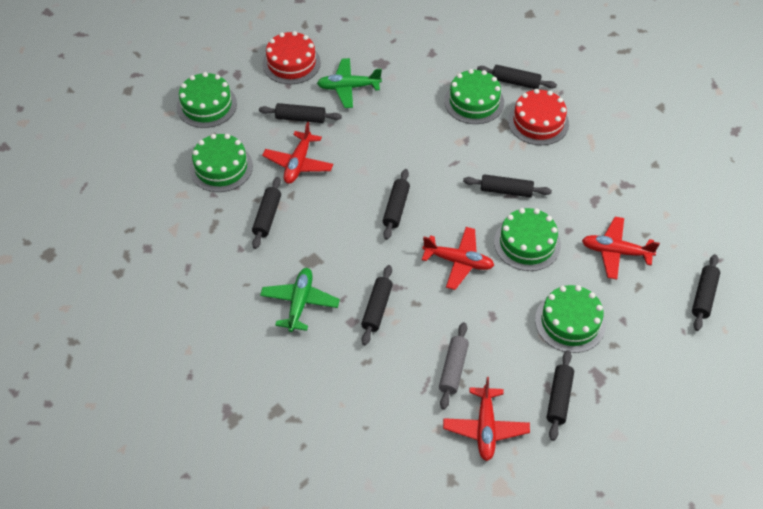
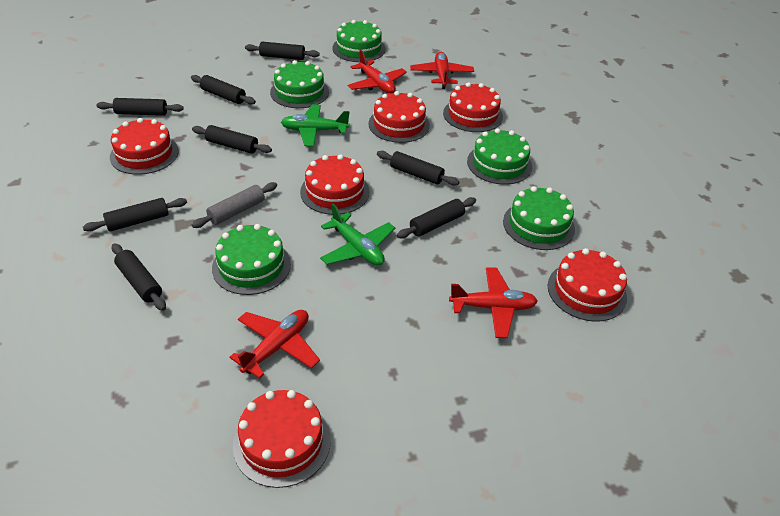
red cake: 2 -> 6

